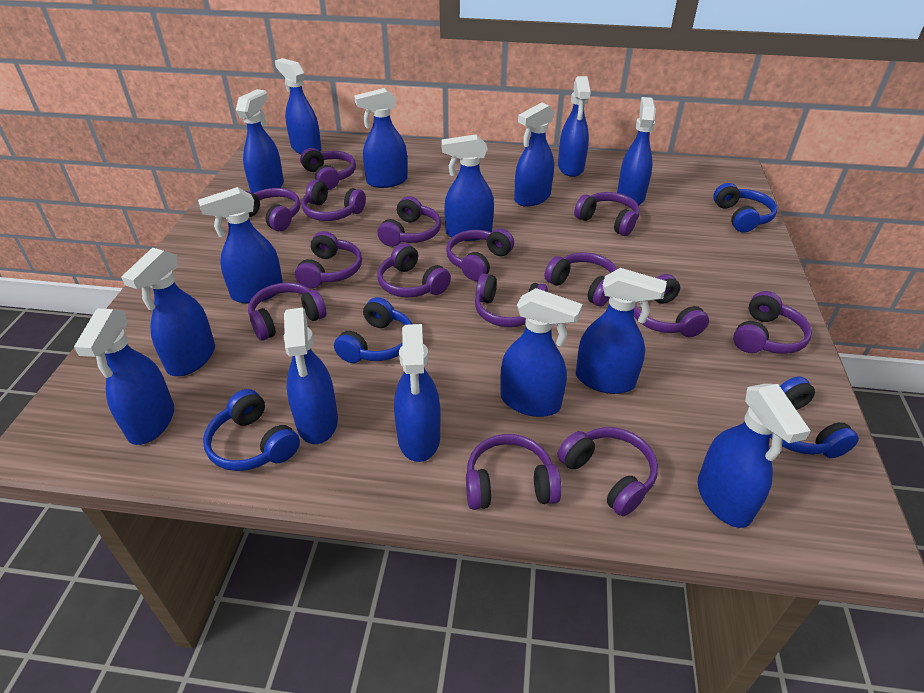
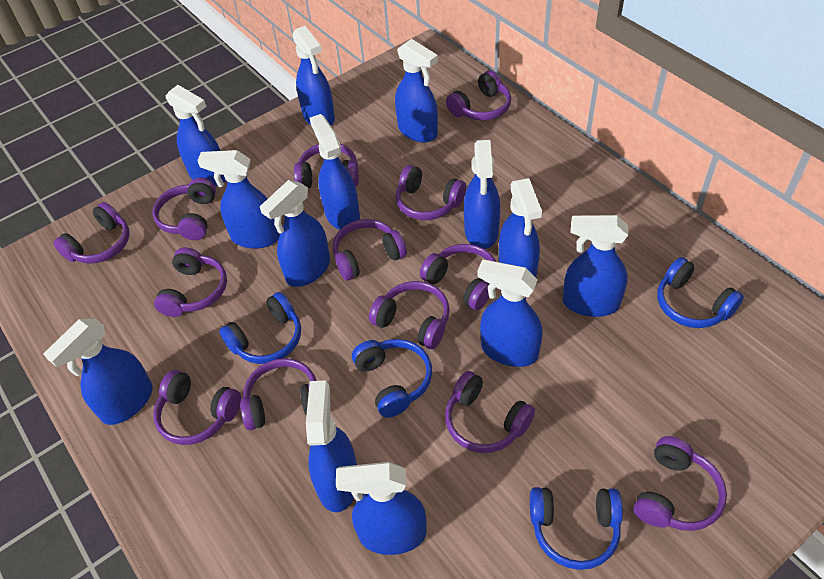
blue spray bottle: 15 -> 13
purple headphones: 15 -> 13

